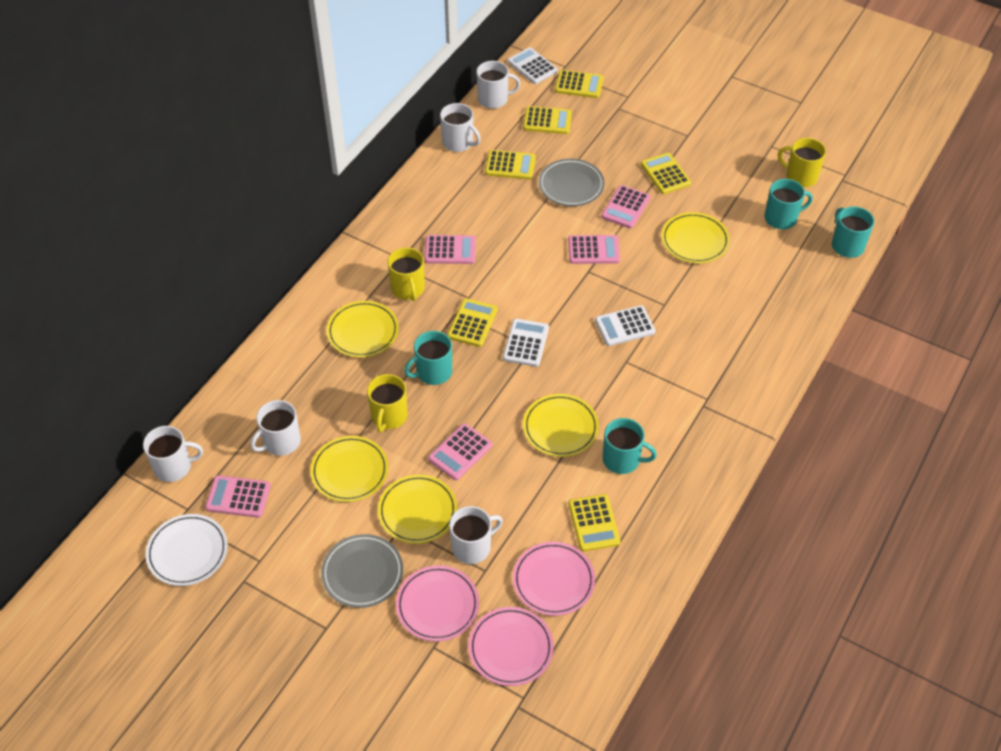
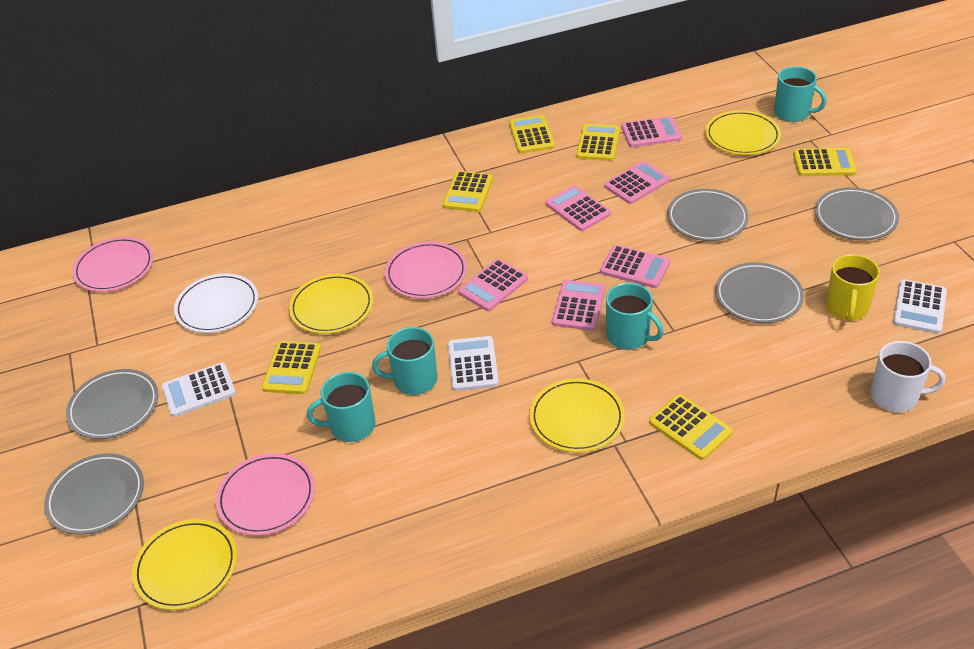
grey plate: 2 -> 5
pink calculator: 5 -> 6
white mug: 5 -> 1
yellow mug: 3 -> 1
yellow plate: 5 -> 4

